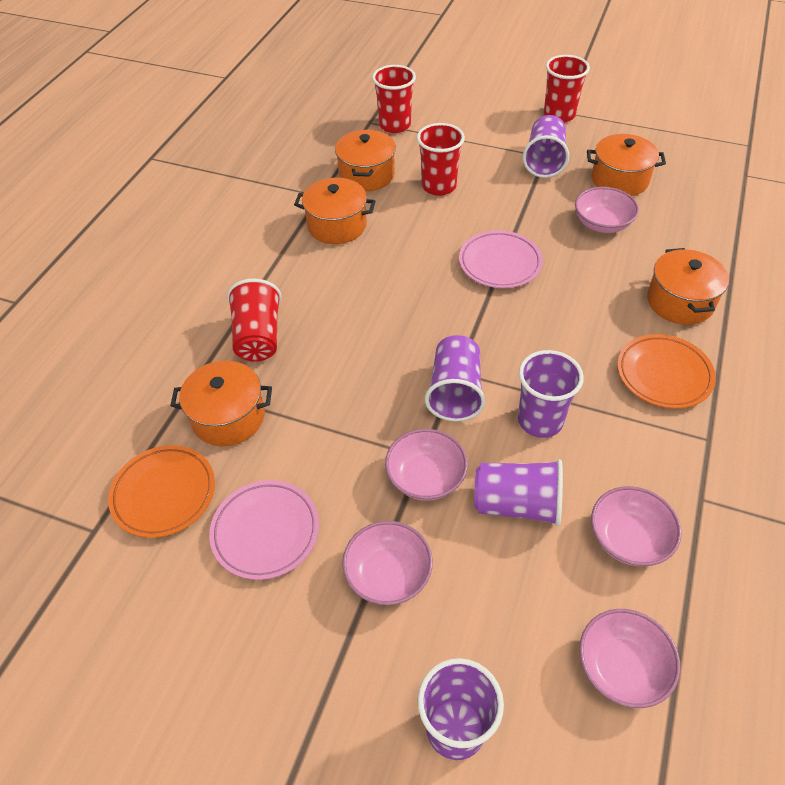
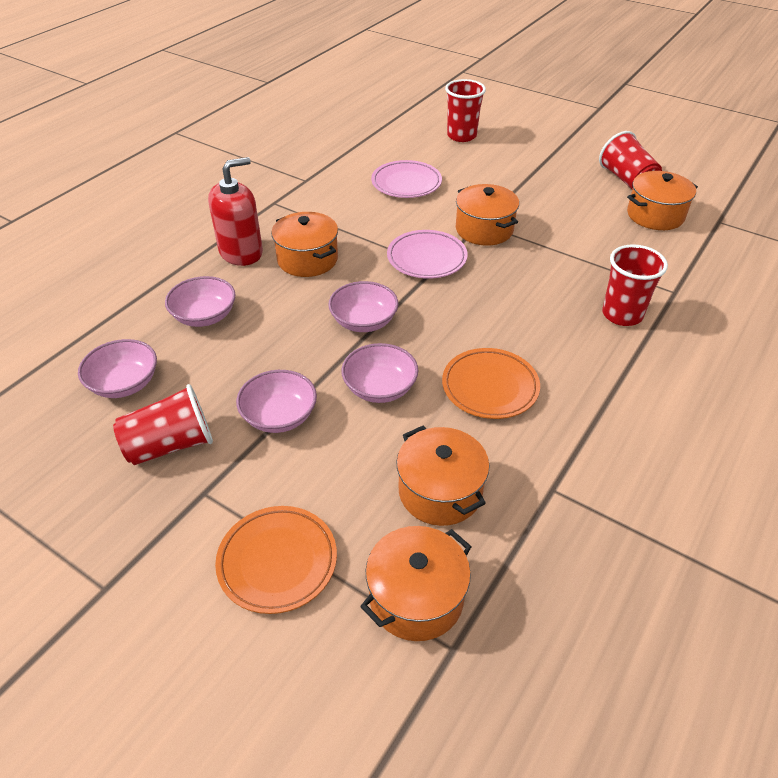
purple cup: 5 -> 0
red soap dispenser: 0 -> 1

